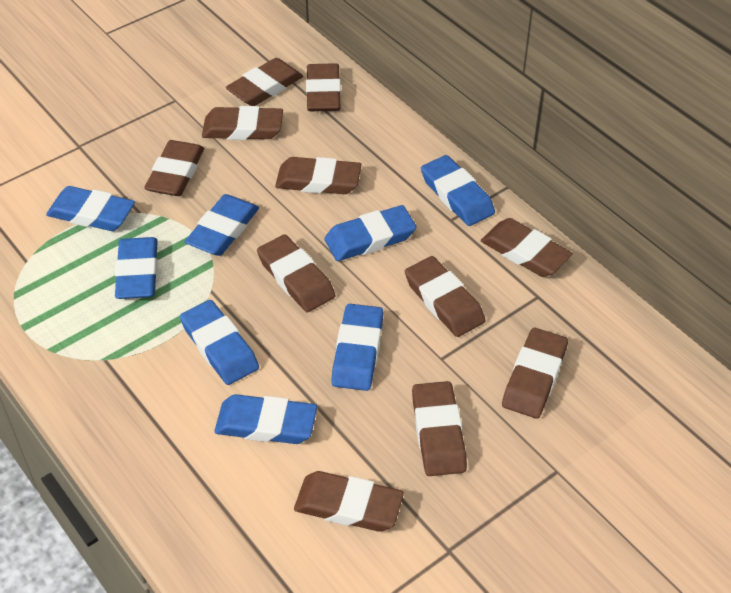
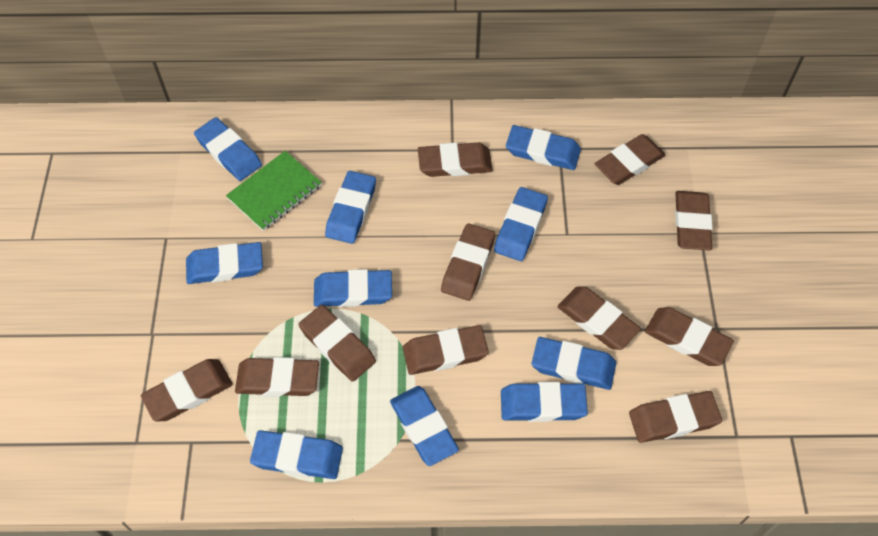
blue eraser: 8 -> 10
green notebook: 0 -> 1

